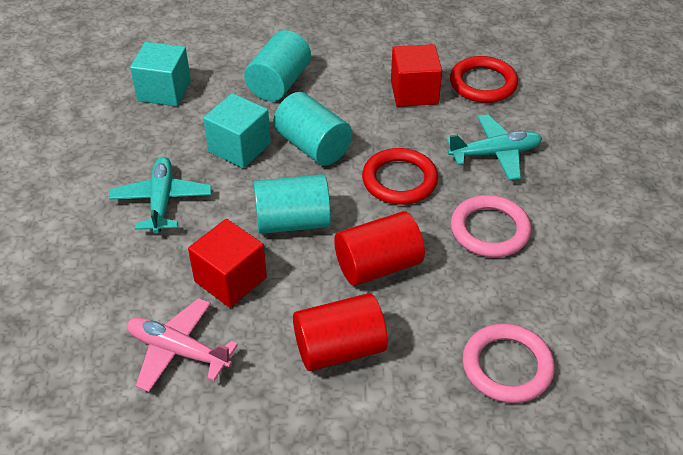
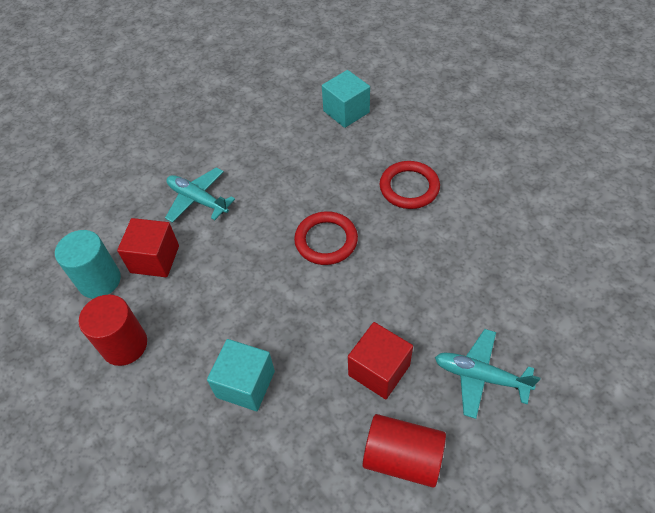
pink plane: 1 -> 0
pink ring: 2 -> 0
turquoise cylinder: 3 -> 1

